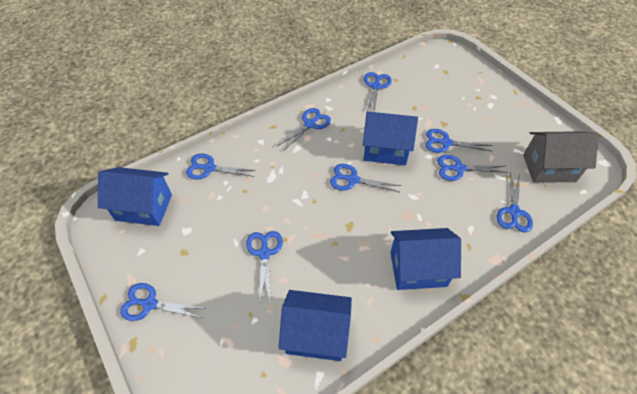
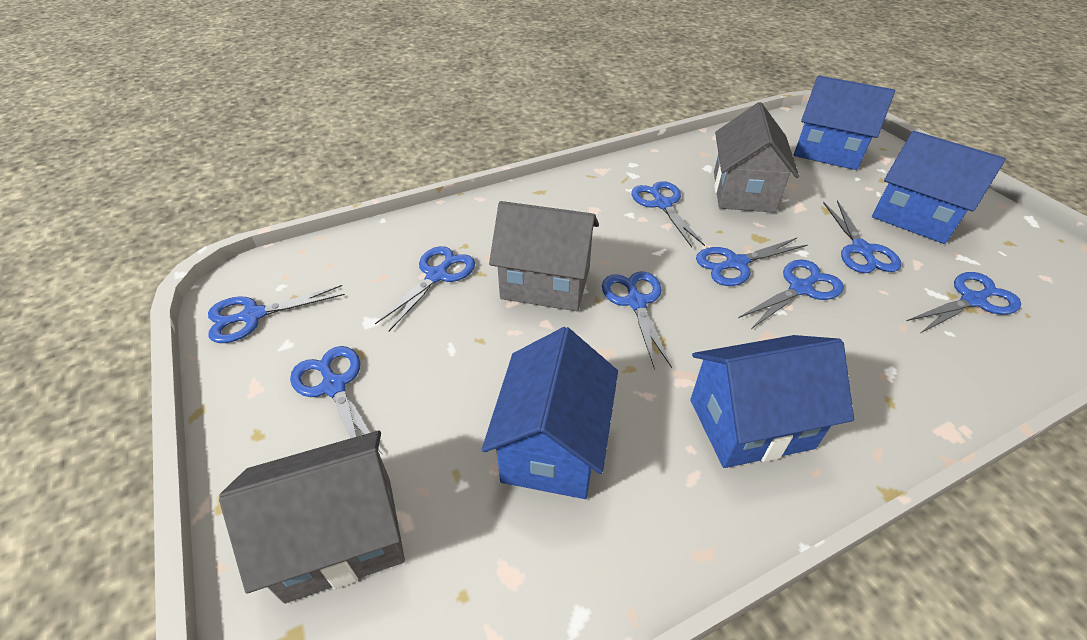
grey house: 1 -> 3

